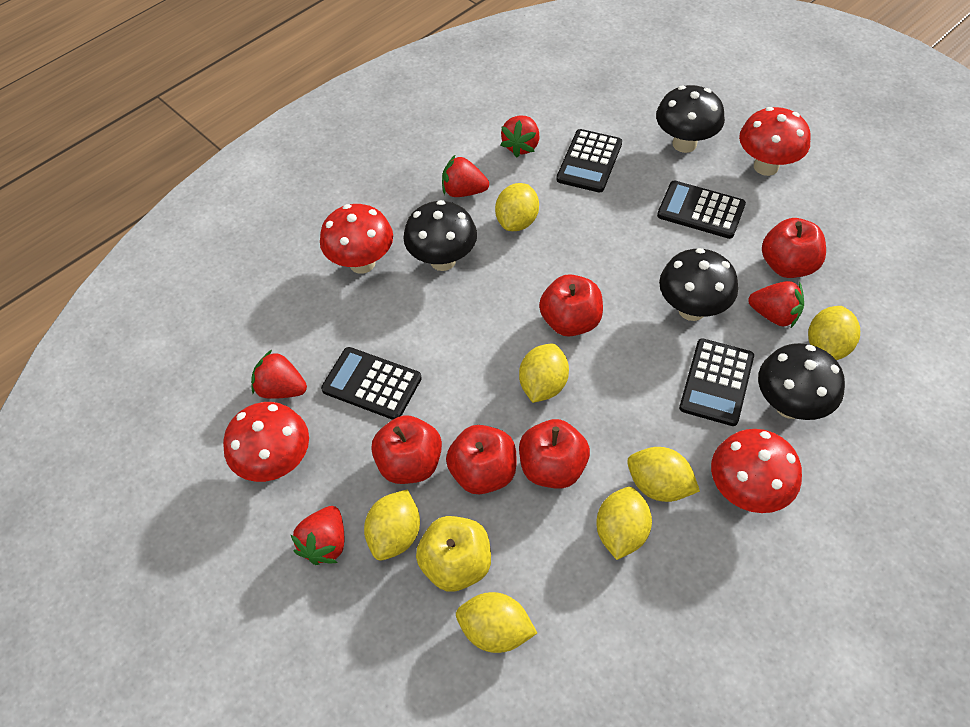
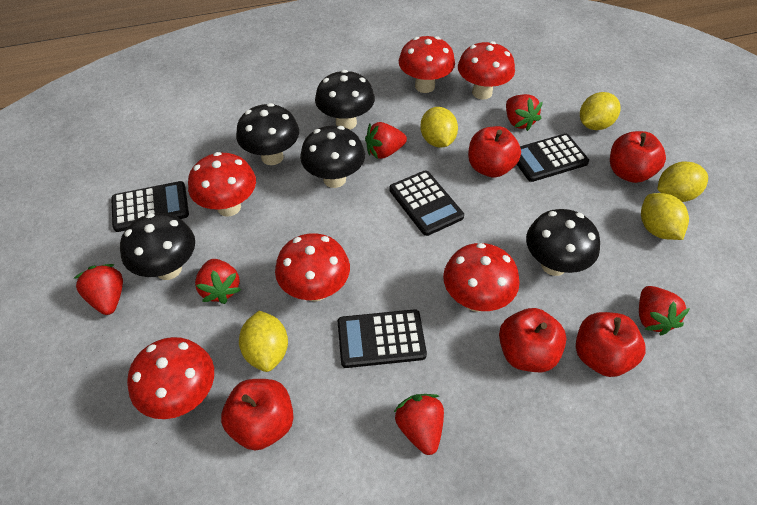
black mushroom: 4 -> 5
red mushroom: 4 -> 6
red strawberry: 5 -> 6
yellow apple: 1 -> 0
yellow lemon: 7 -> 5

